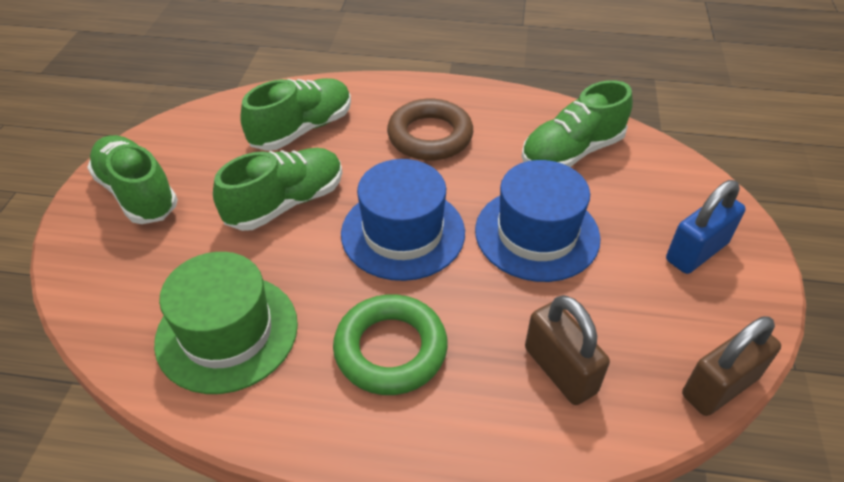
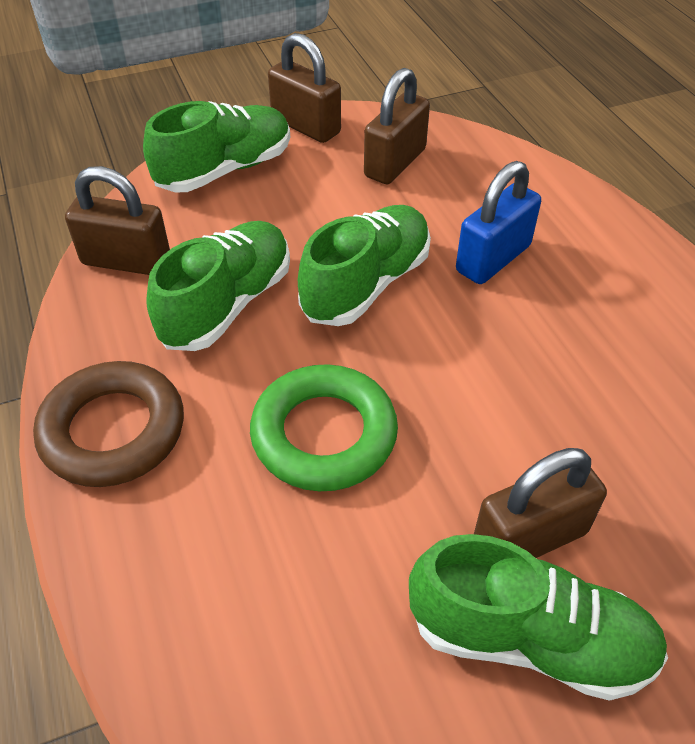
blue hat: 2 -> 0
brown padlock: 2 -> 4
green hat: 1 -> 0

